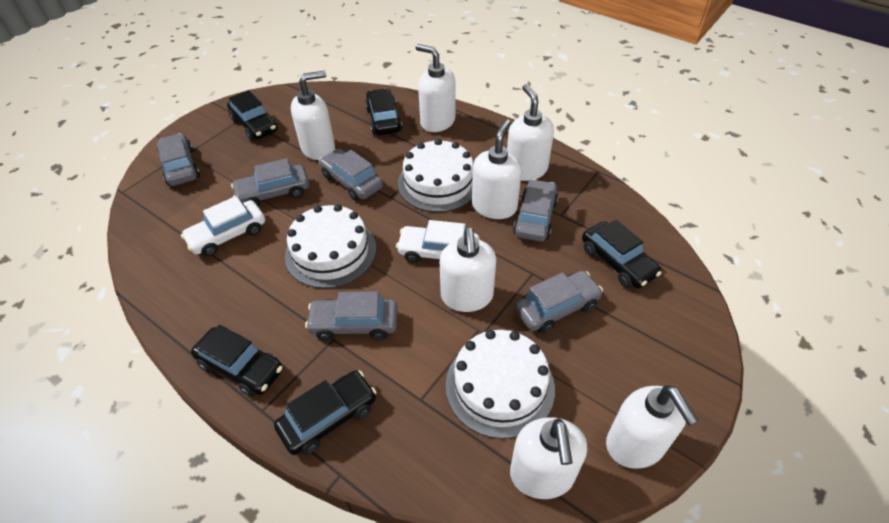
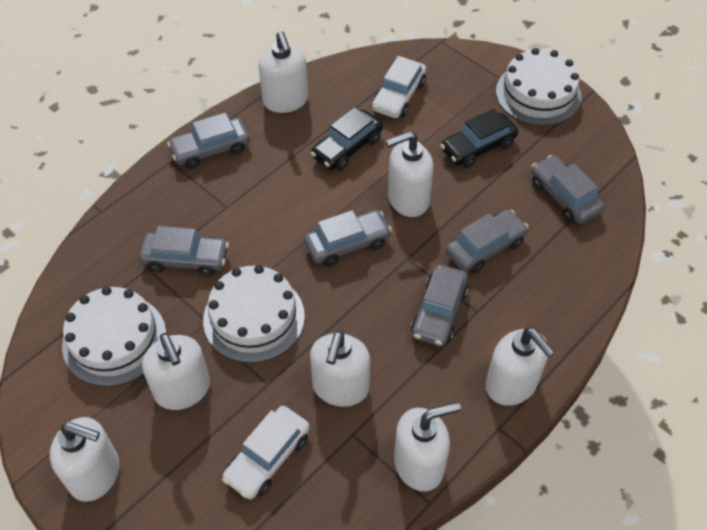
black car: 5 -> 2

